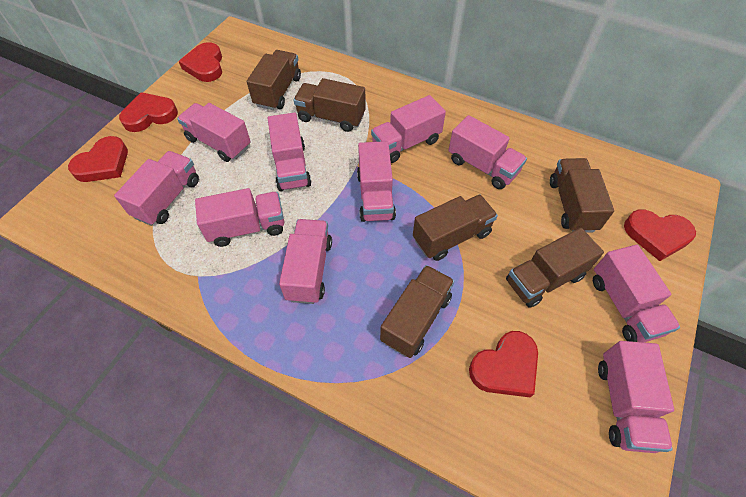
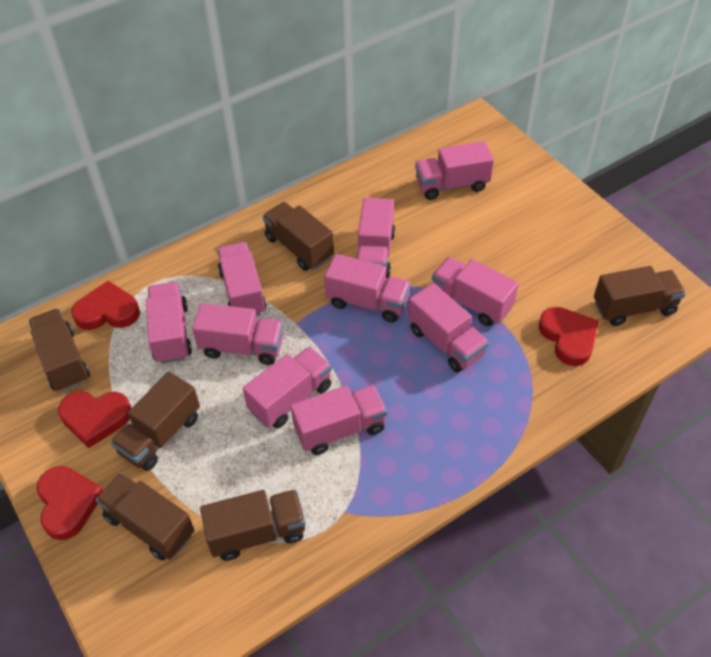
red heart: 5 -> 4

